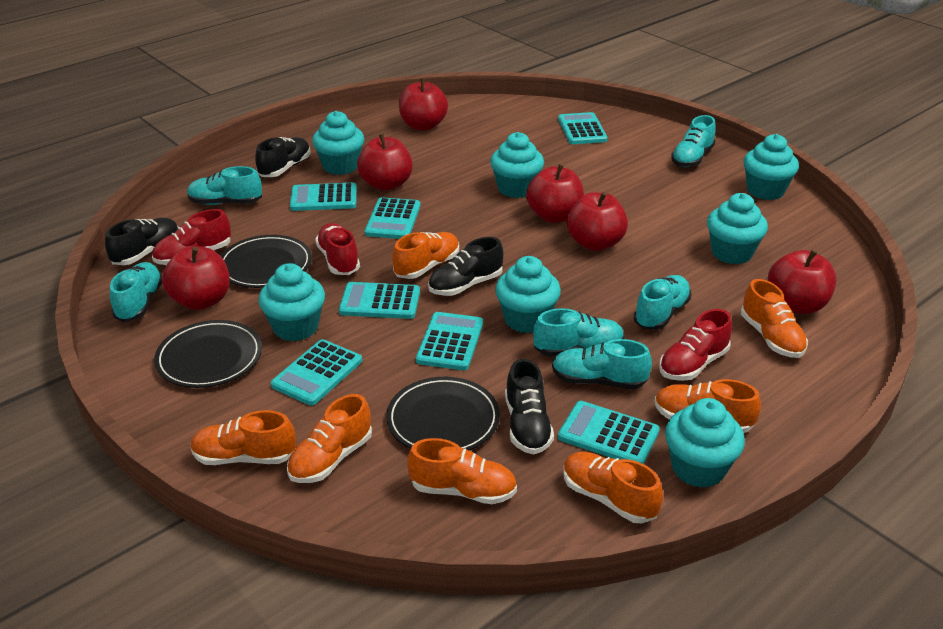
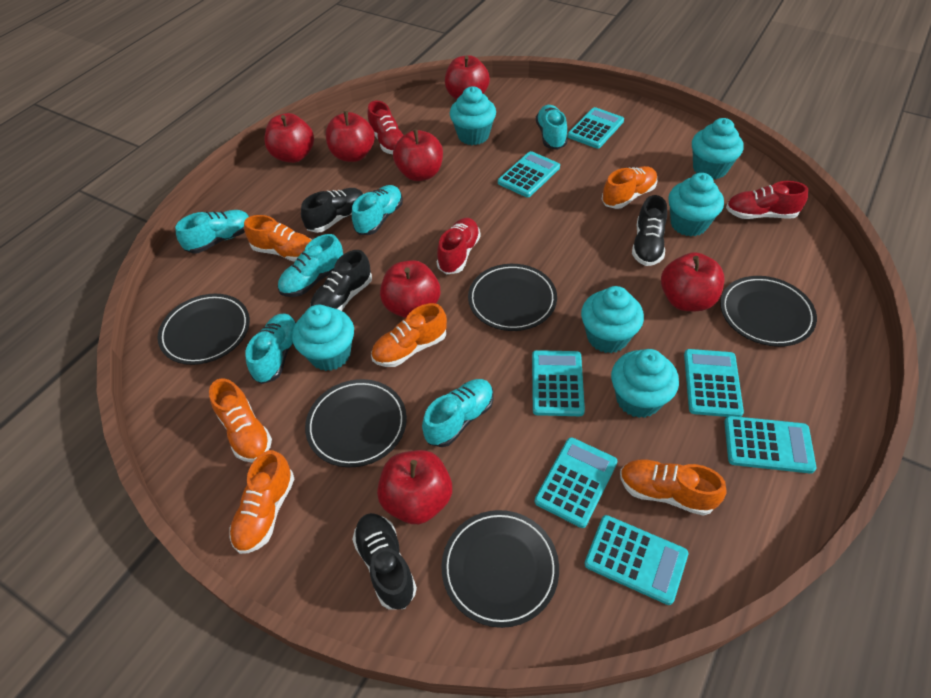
black plate: 3 -> 5
orange shoe: 7 -> 6
red apple: 6 -> 7
turquoise cupcake: 7 -> 6

